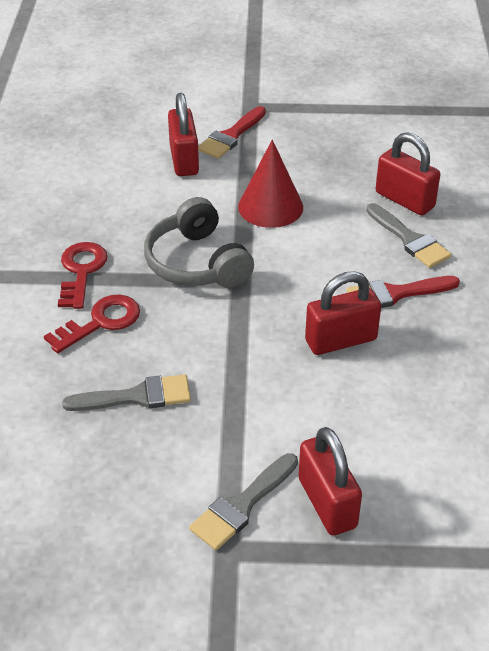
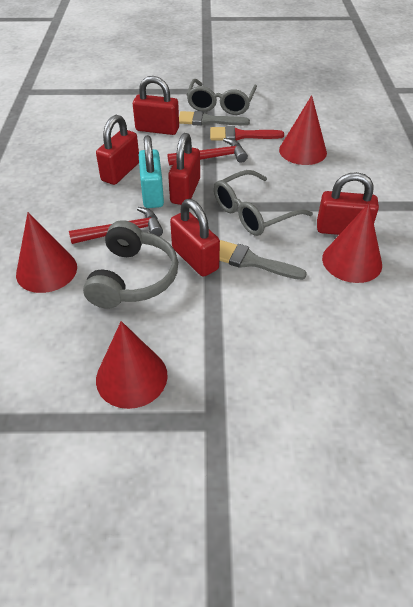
grey brush: 3 -> 2
grey glasses: 0 -> 2
red brush: 2 -> 1
red cone: 1 -> 4
red hammer: 0 -> 2
red key: 2 -> 0
red padlock: 4 -> 5
turquoise padlock: 0 -> 1

